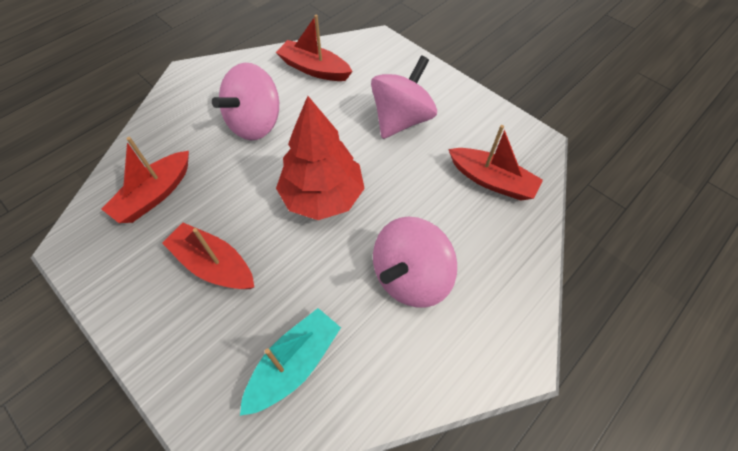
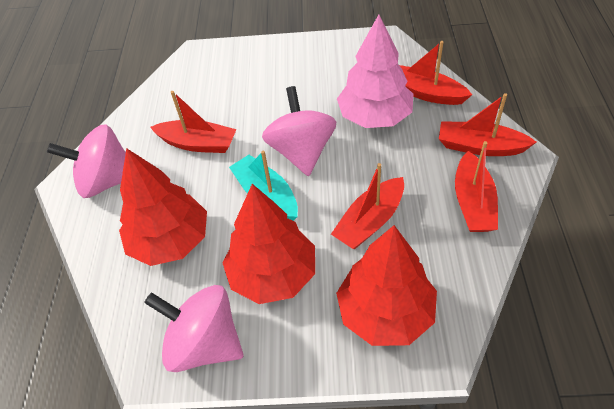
pink tree: 0 -> 1
red boat: 4 -> 5
red tree: 1 -> 3

